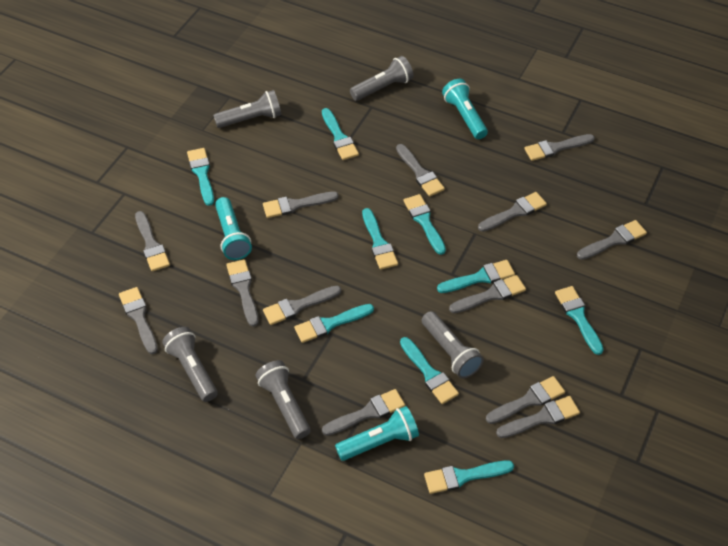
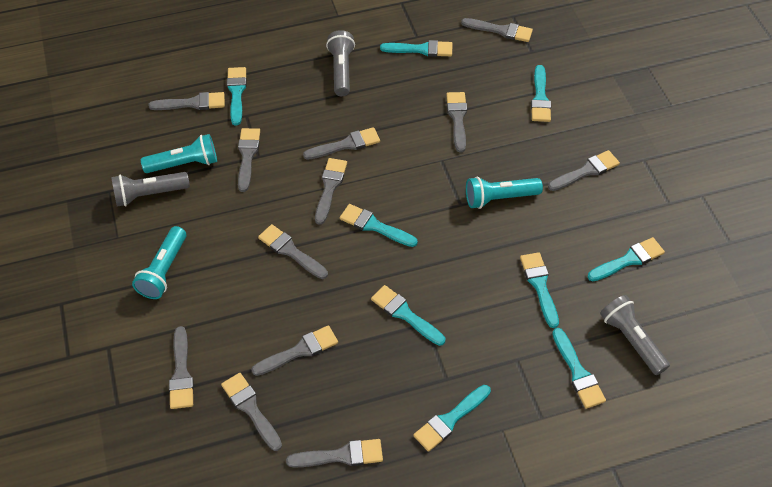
grey brush: 13 -> 12
grey flashlight: 5 -> 3

